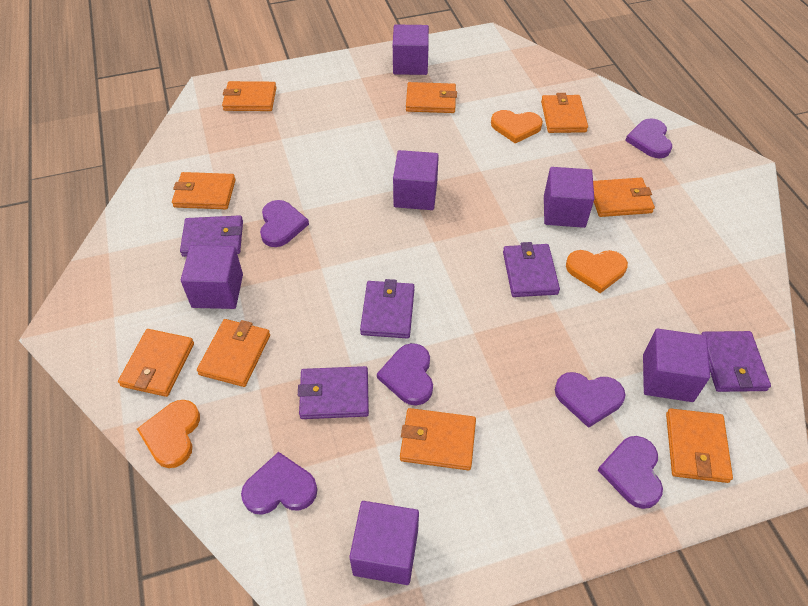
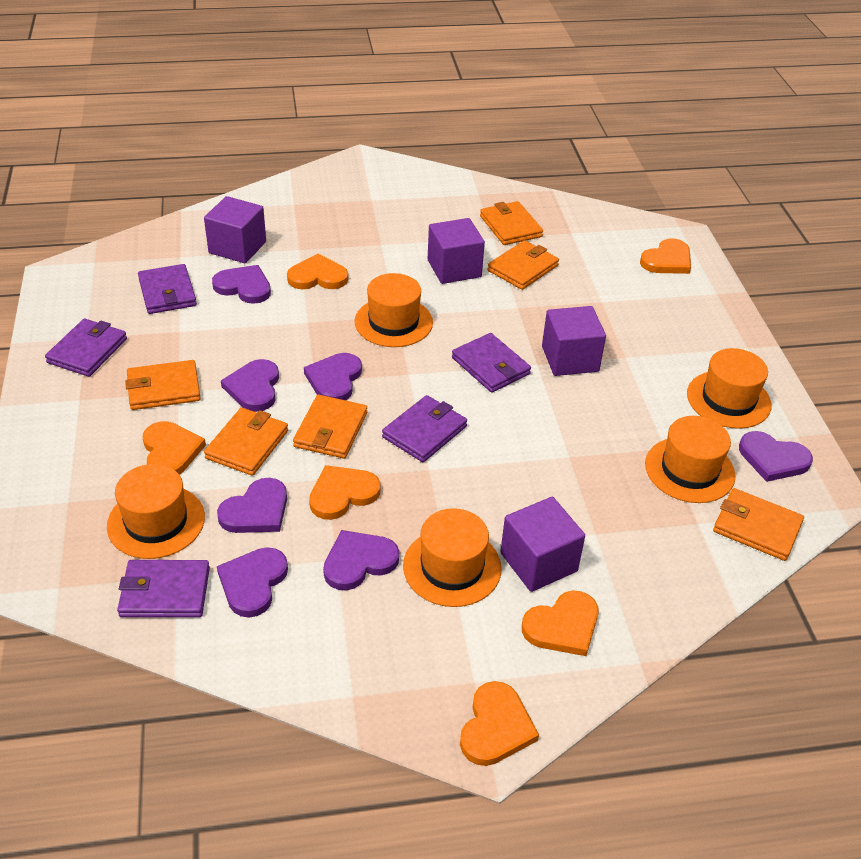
orange hat: 0 -> 5
orange heart: 3 -> 6
orange wallet: 9 -> 6
purple cube: 6 -> 4
purple heart: 6 -> 7

